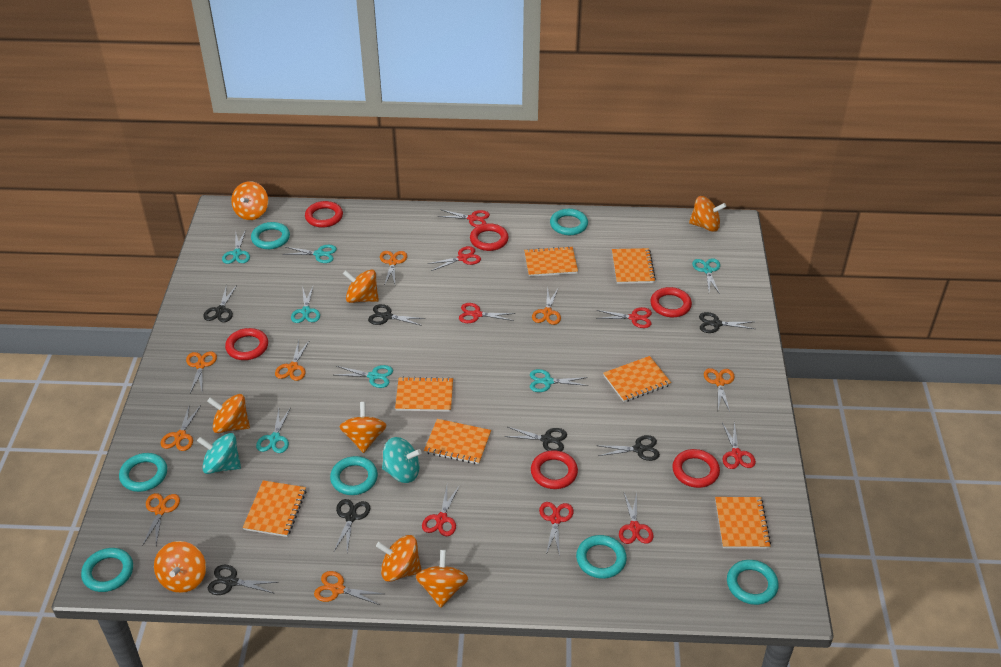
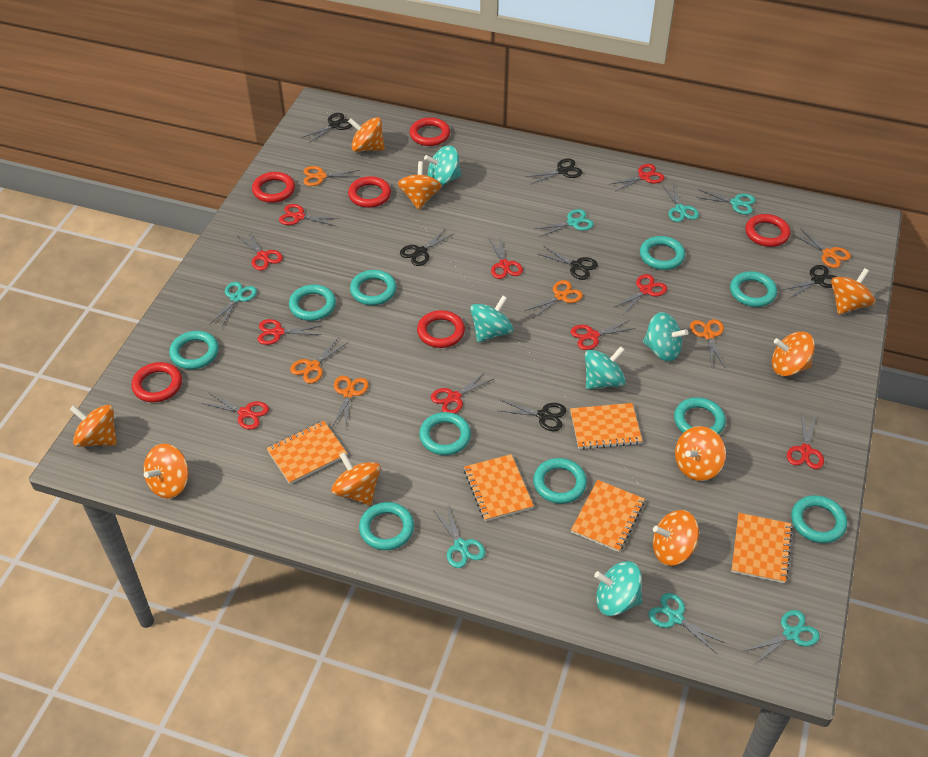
black scissors: 7 -> 6
orange notebook: 7 -> 5
orange scissors: 8 -> 6
orange spinning top: 8 -> 9
red scissors: 8 -> 10
turquoise ring: 7 -> 10
turquoise spinning top: 2 -> 5

